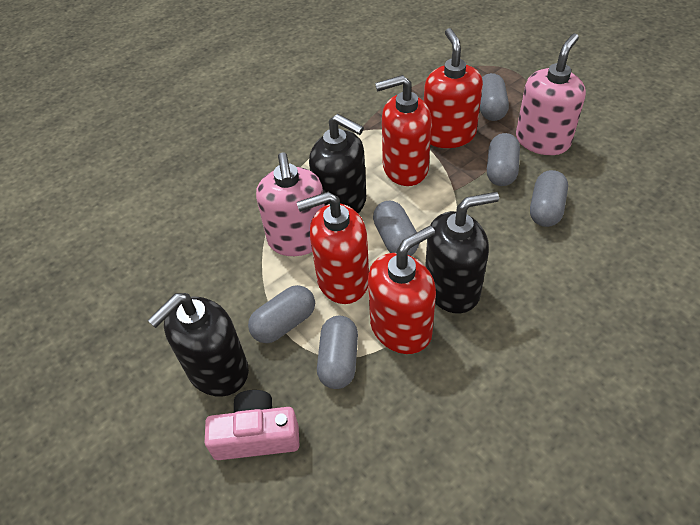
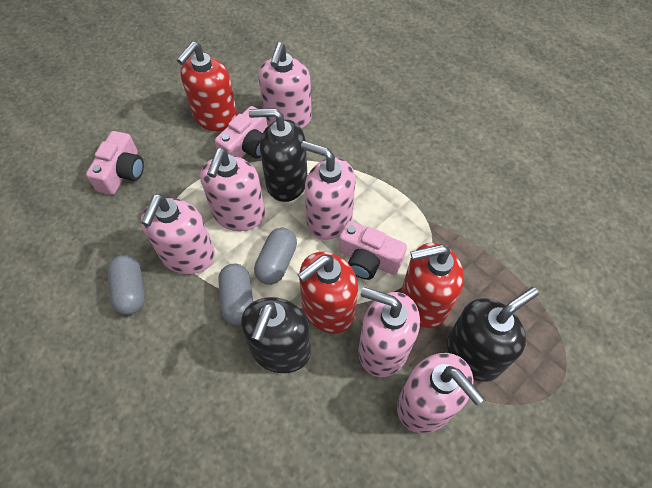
grey capsule: 6 -> 3
pink camera: 1 -> 3
pink soap dispenser: 2 -> 6
red soap dispenser: 4 -> 3

